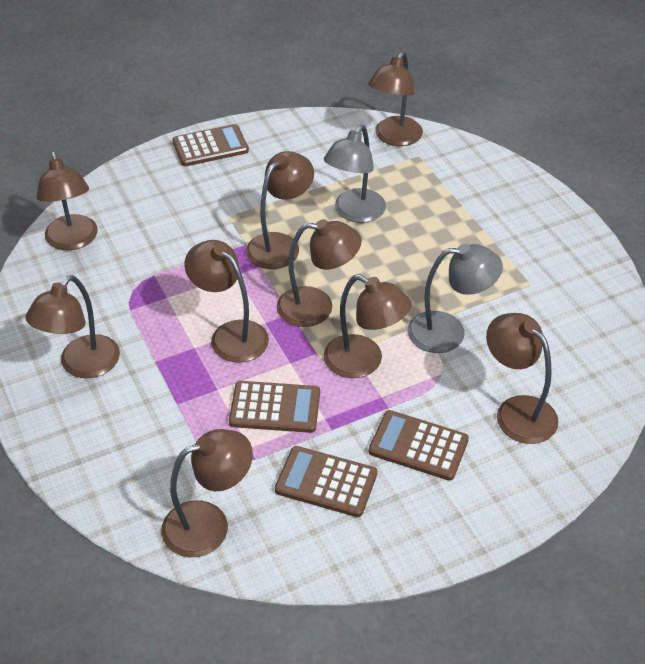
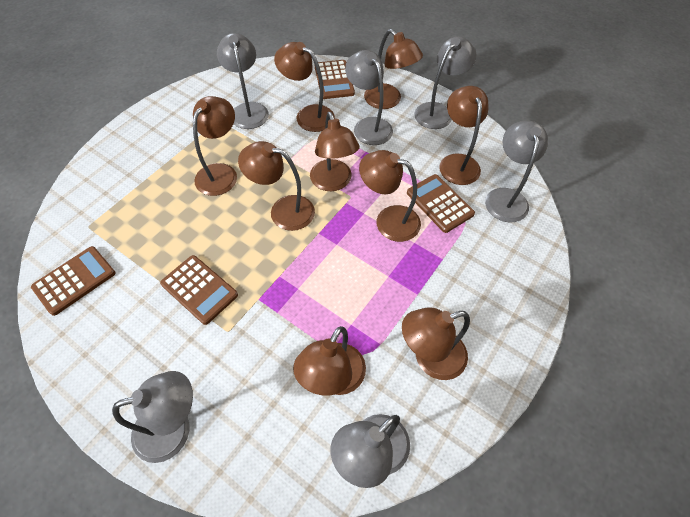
grey lamp: 2 -> 6

